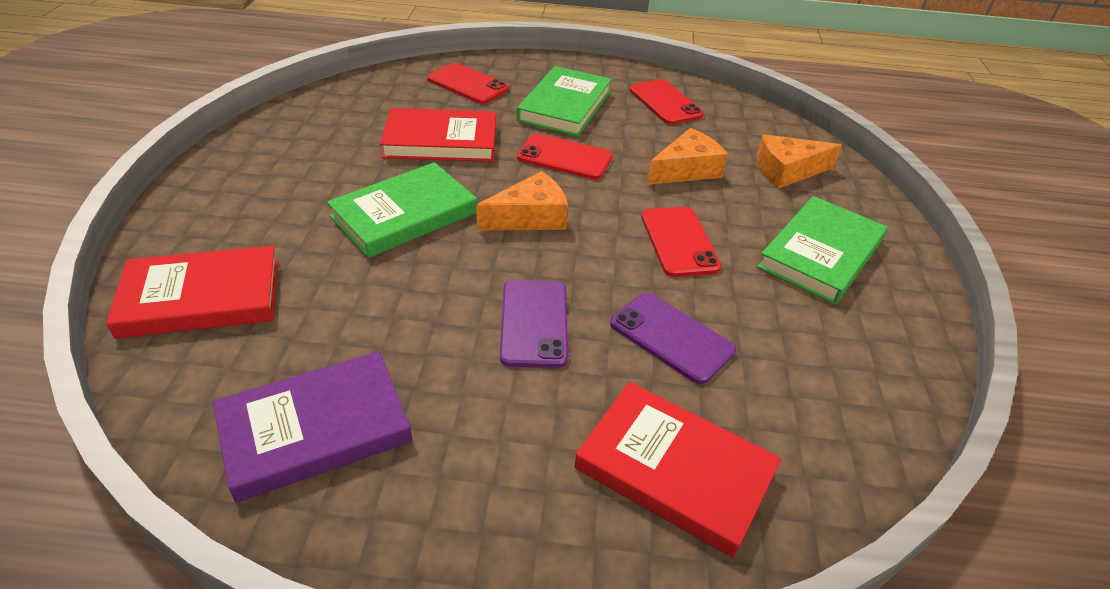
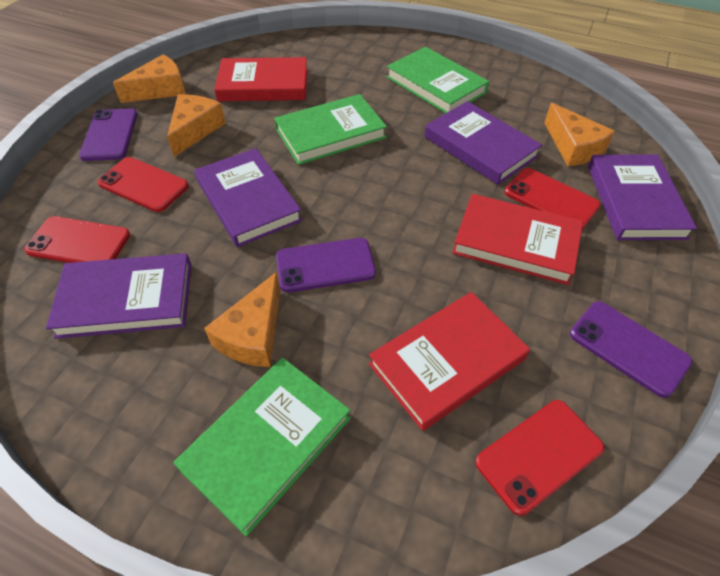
orange cheese: 3 -> 4
purple book: 1 -> 4
purple phone: 2 -> 3

